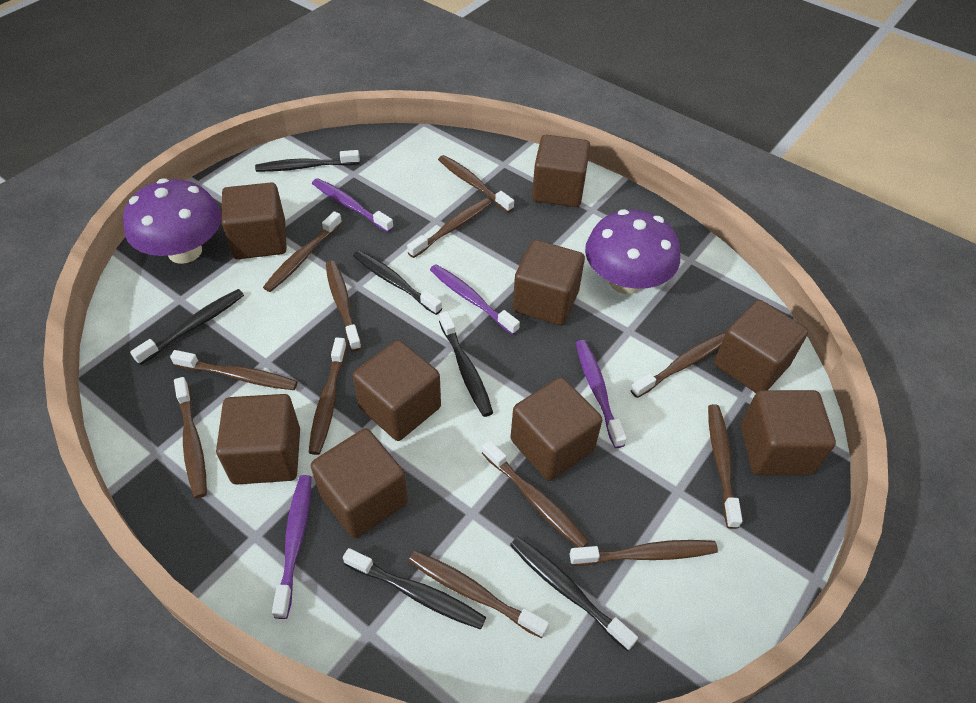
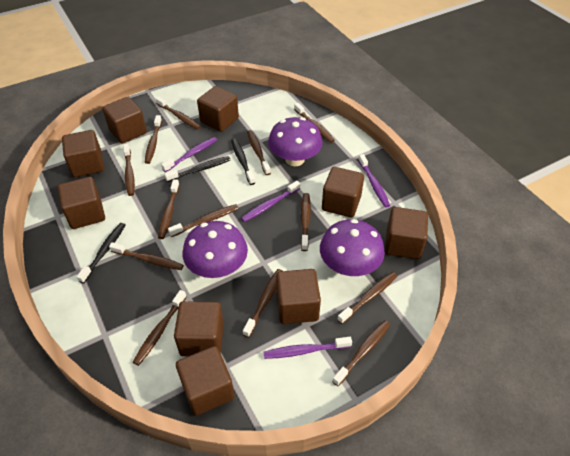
black toothbrush: 6 -> 3
brown toothbrush: 12 -> 13
purple mushroom: 2 -> 3

